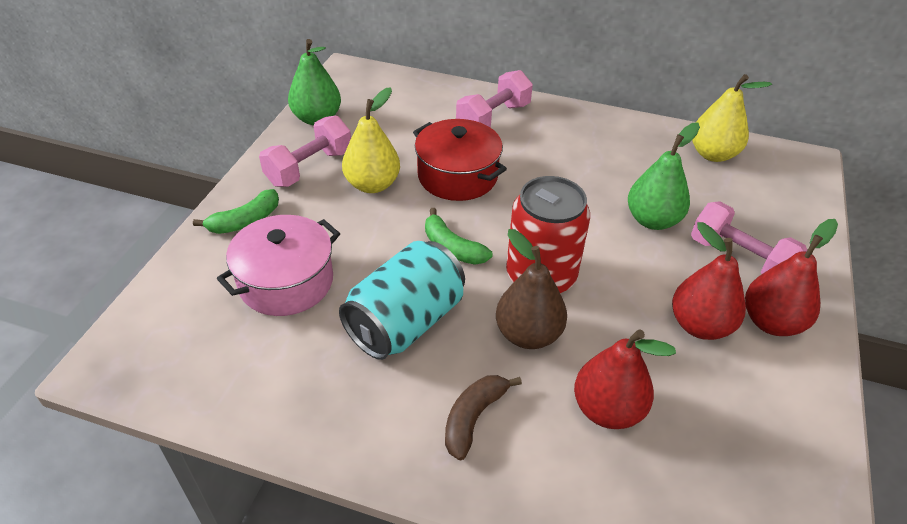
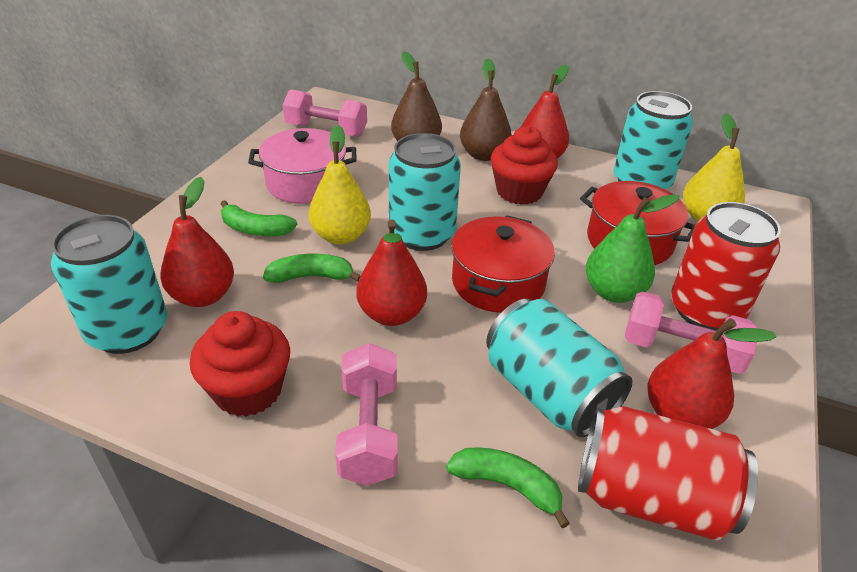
brown banana: 1 -> 0
brown pear: 1 -> 2
green banana: 2 -> 3
green pear: 2 -> 1
red can: 1 -> 2
red cupcake: 0 -> 2
red pear: 3 -> 4
red pot: 1 -> 2
turquoise can: 1 -> 4

